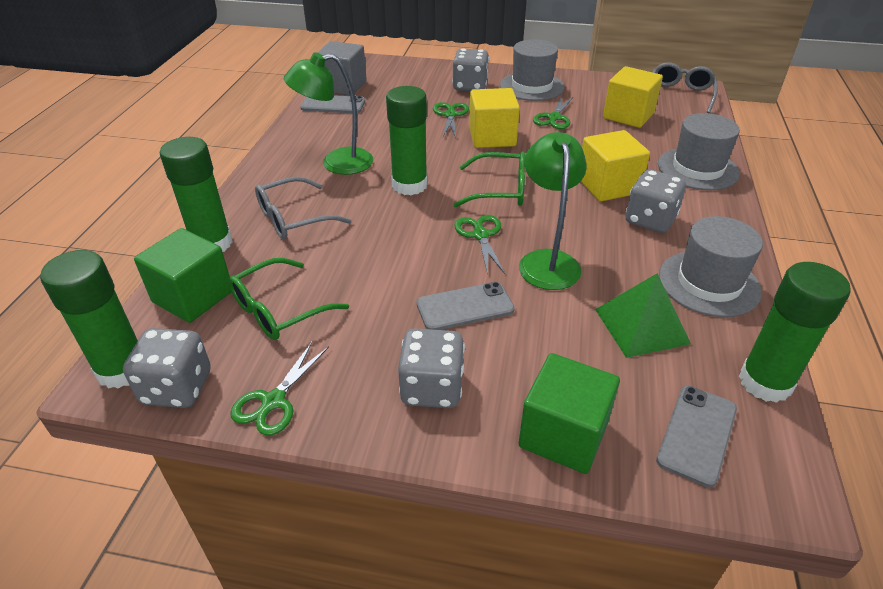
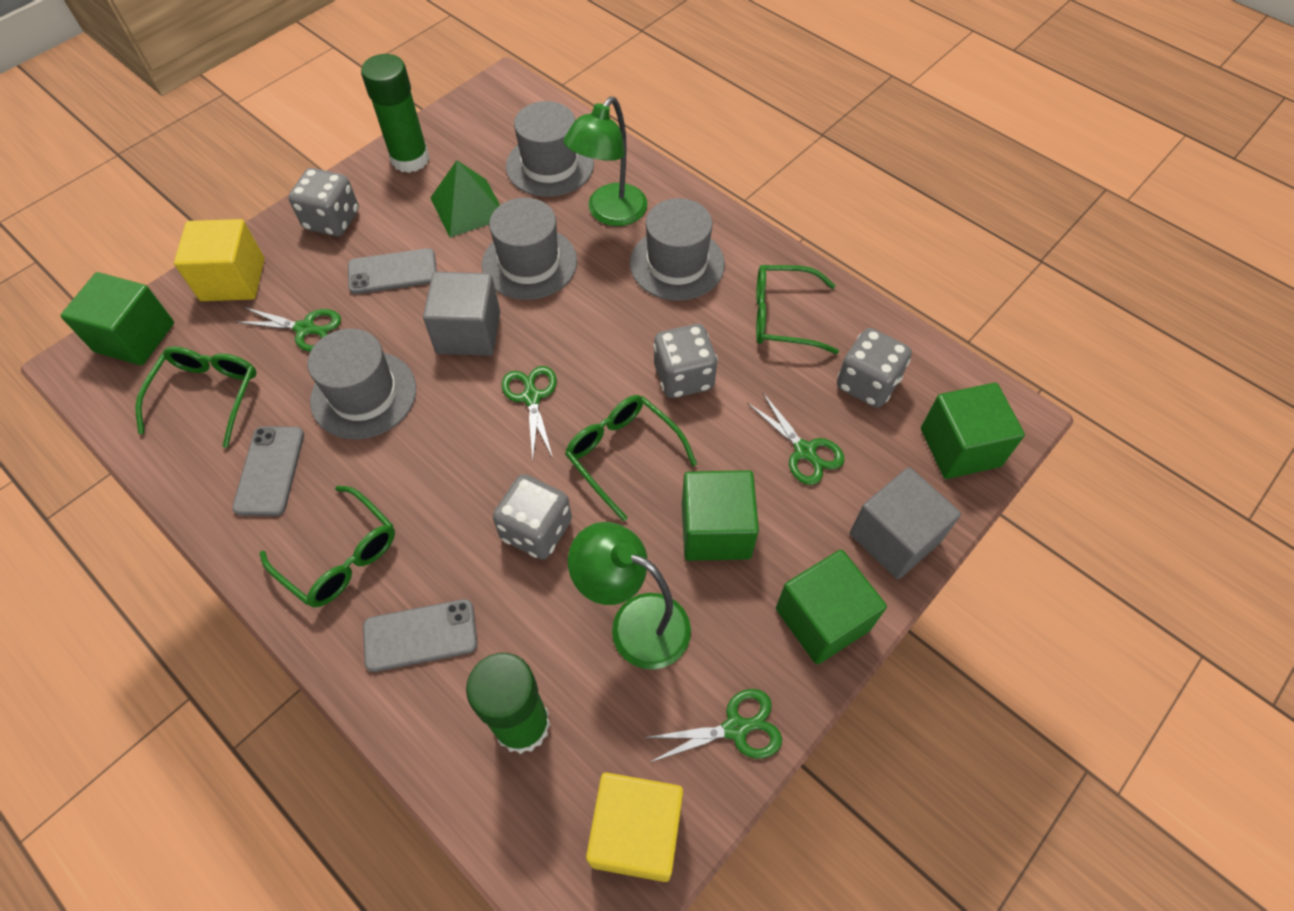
green cube: 2 -> 4
green glasses: 2 -> 4
green glue stick: 4 -> 2
grey cube: 1 -> 2
grey glasses: 2 -> 0
grey hat: 3 -> 4
yellow cube: 3 -> 2

